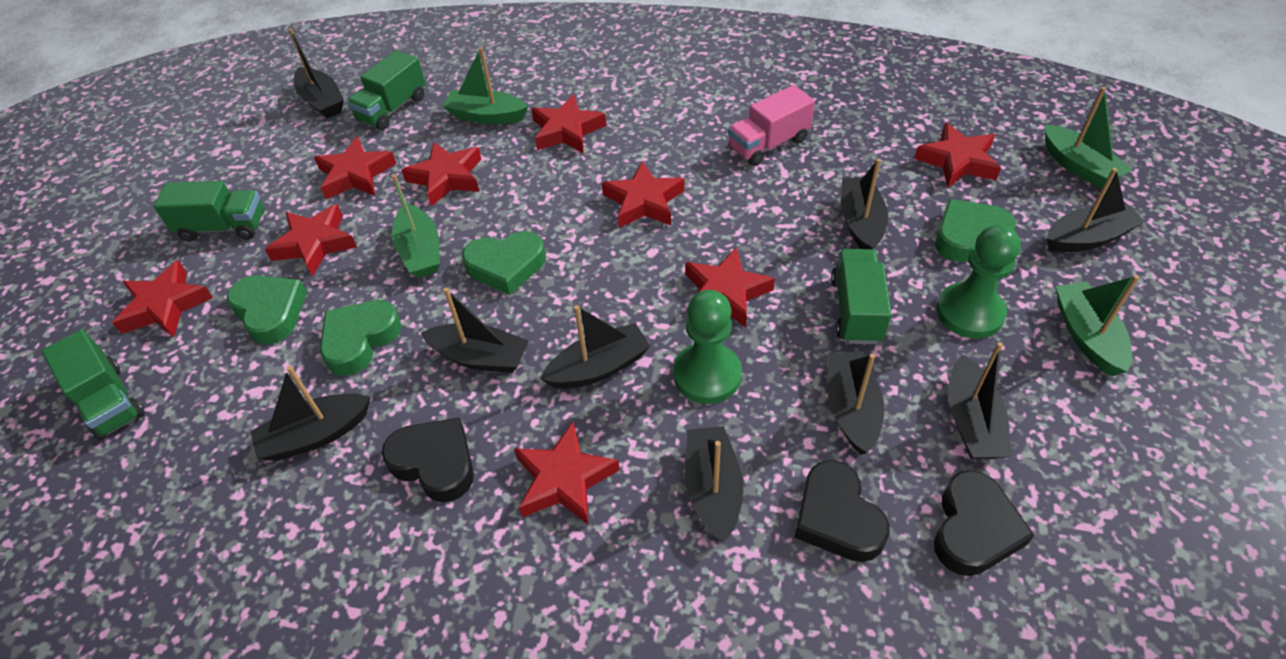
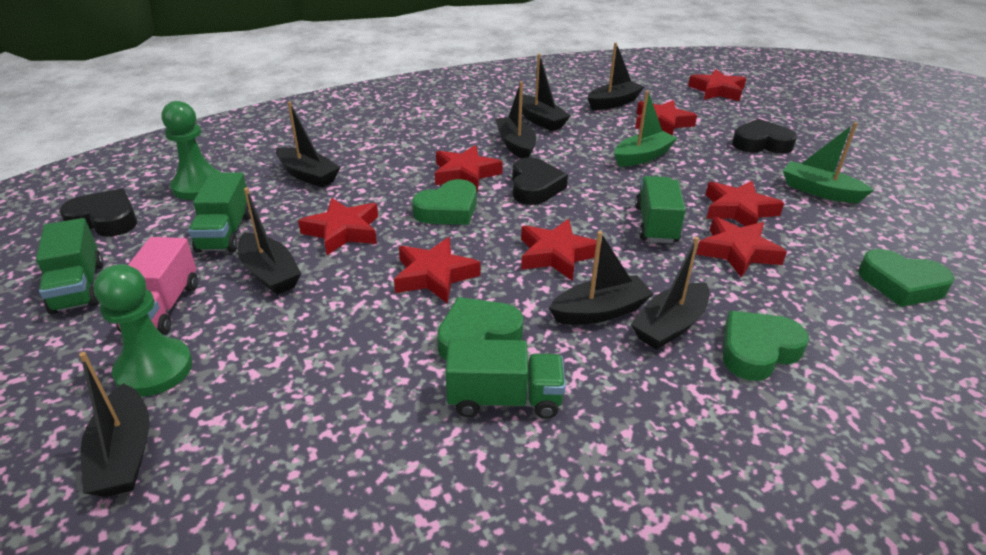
black boat: 9 -> 8
green boat: 4 -> 2
red star: 9 -> 8

